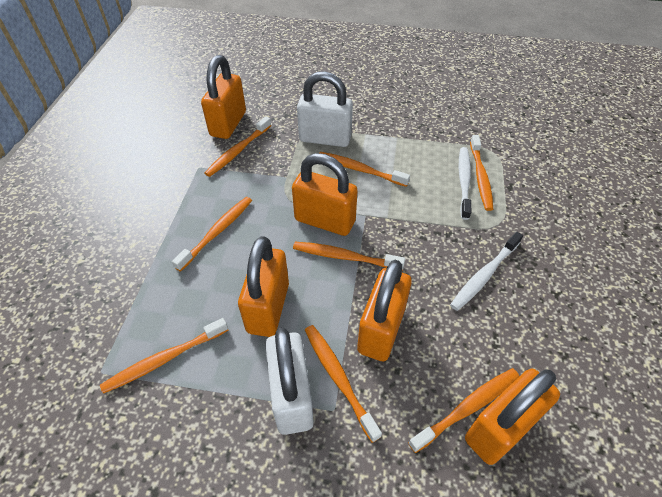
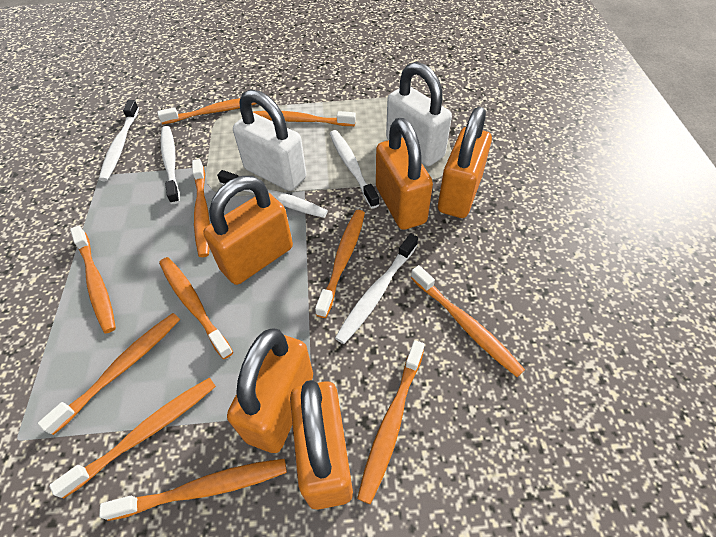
orange toothbrush: 8 -> 11
white toothbrush: 2 -> 5

